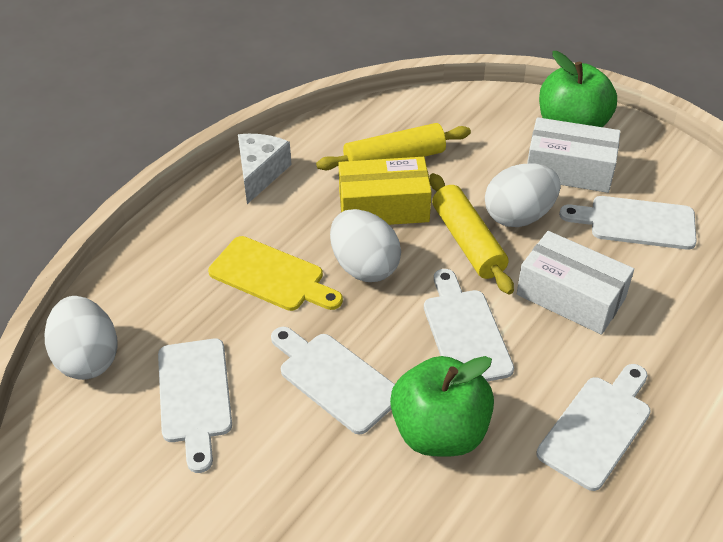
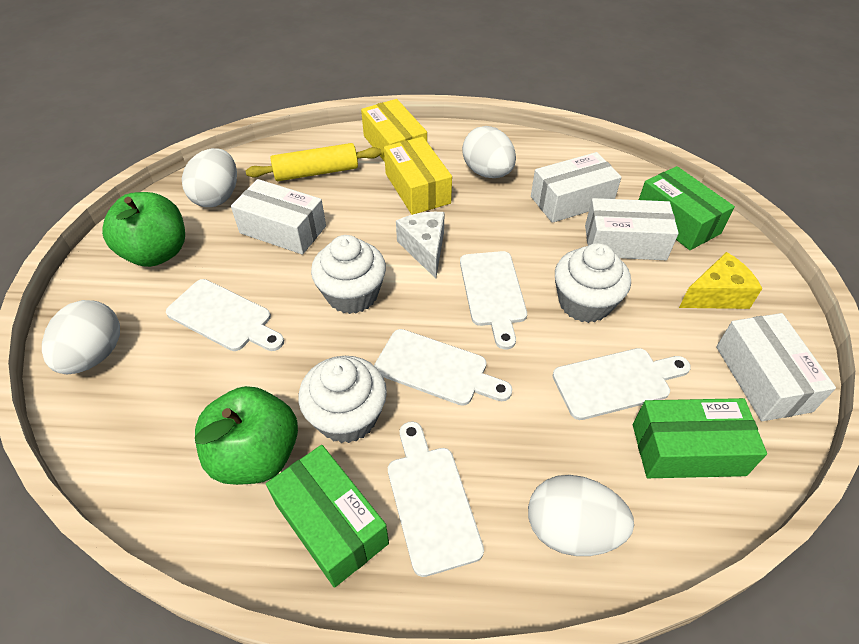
green box: 0 -> 3
white box: 2 -> 4
white cupcake: 0 -> 3
white egg: 3 -> 4
yellow box: 1 -> 2
yellow cheese: 0 -> 1
yellow cutting board: 1 -> 0
yellow rolling pin: 2 -> 1

